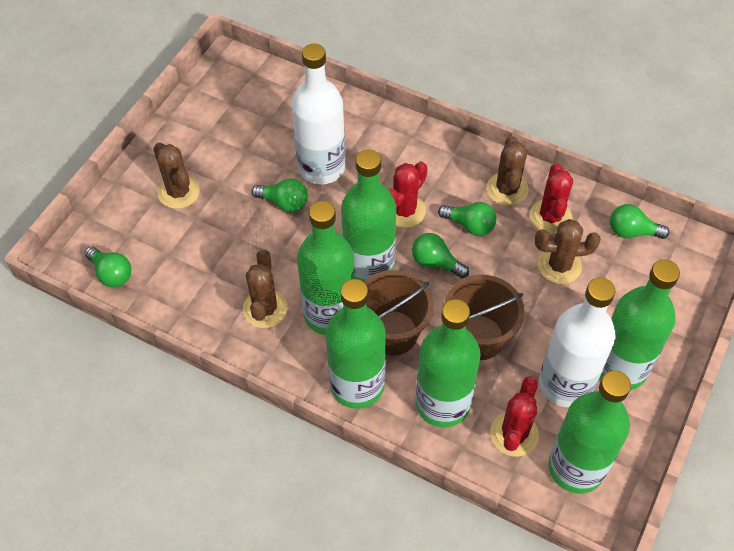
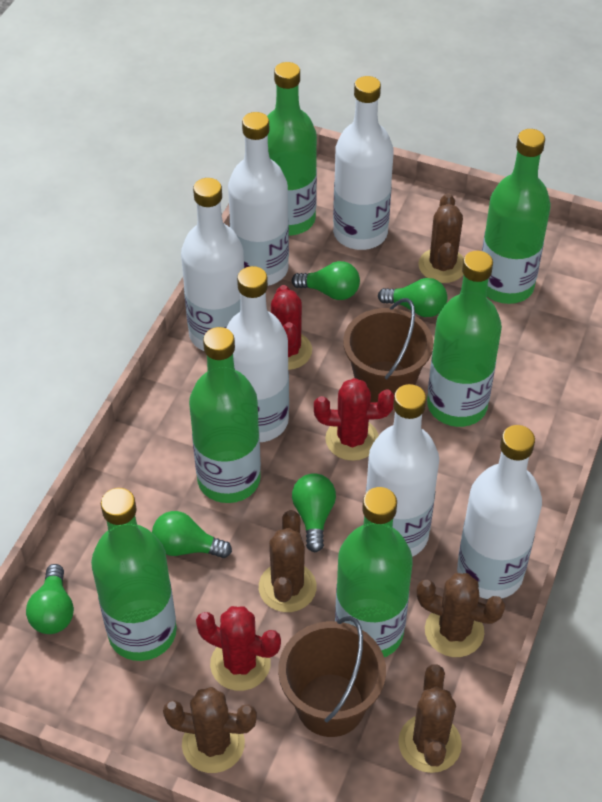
brown cactus: 4 -> 5
white bottle: 2 -> 6

